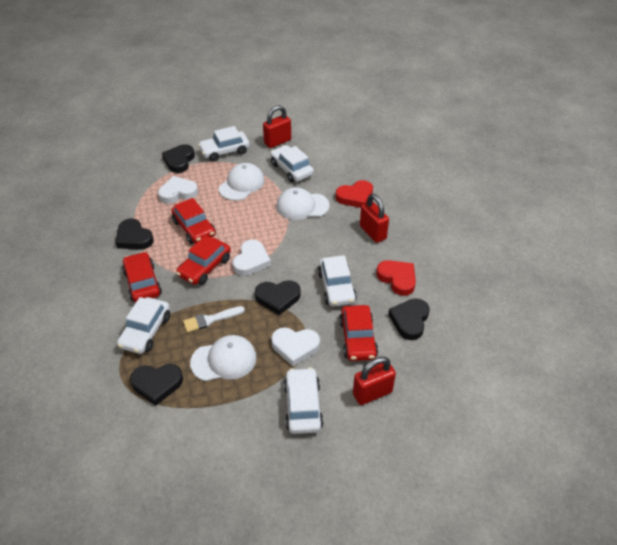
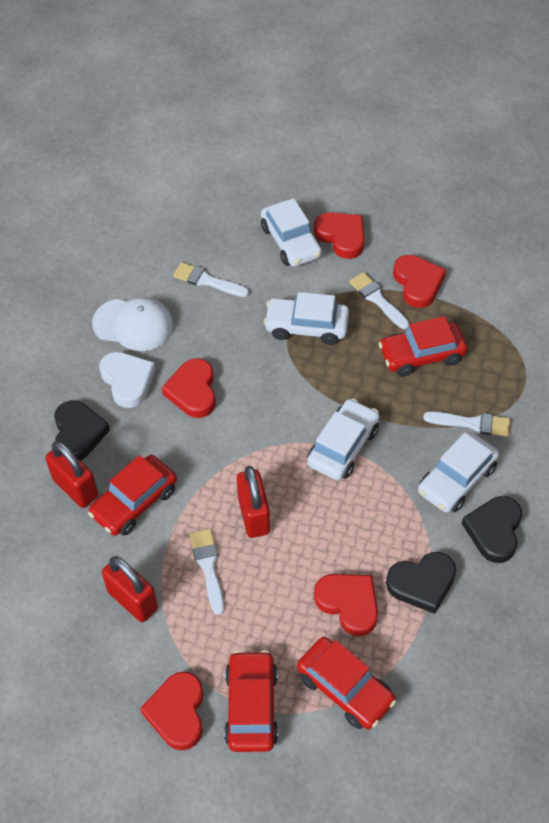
black heart: 5 -> 3
red heart: 2 -> 5
white brush: 1 -> 4
white cap: 3 -> 1
white car: 5 -> 4
white heart: 3 -> 1

